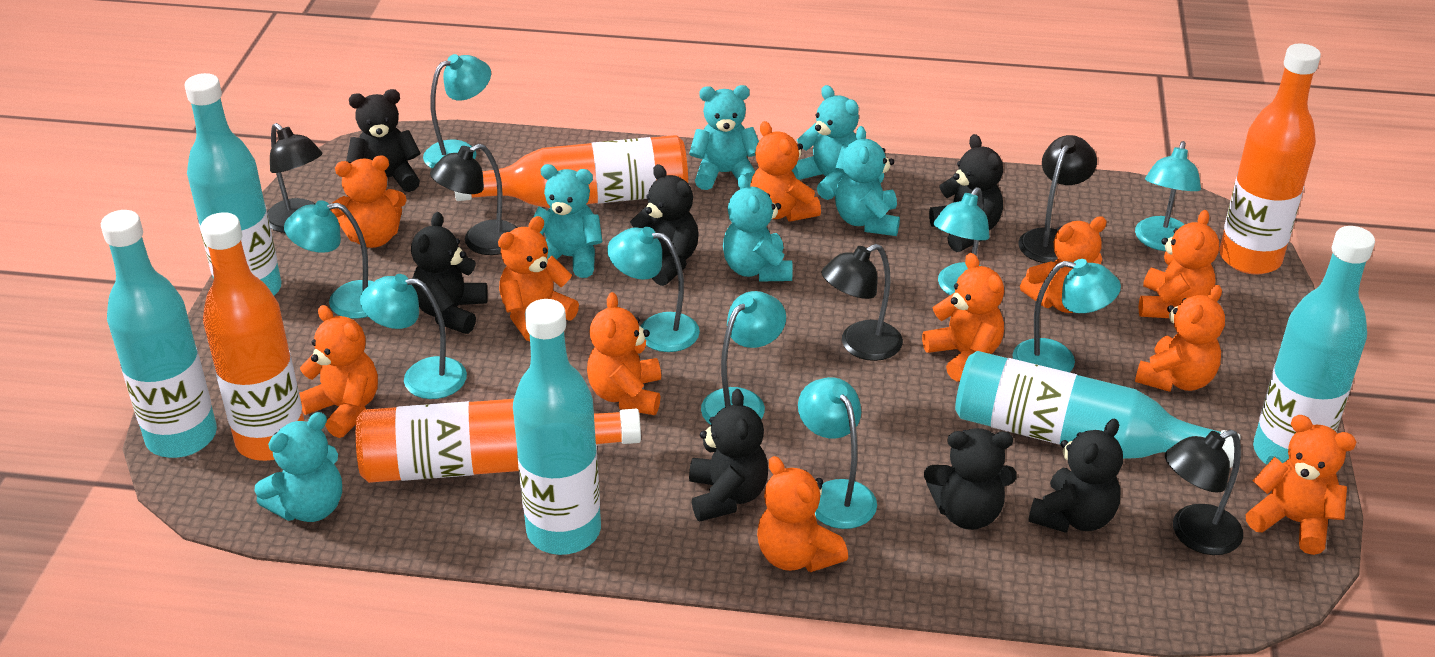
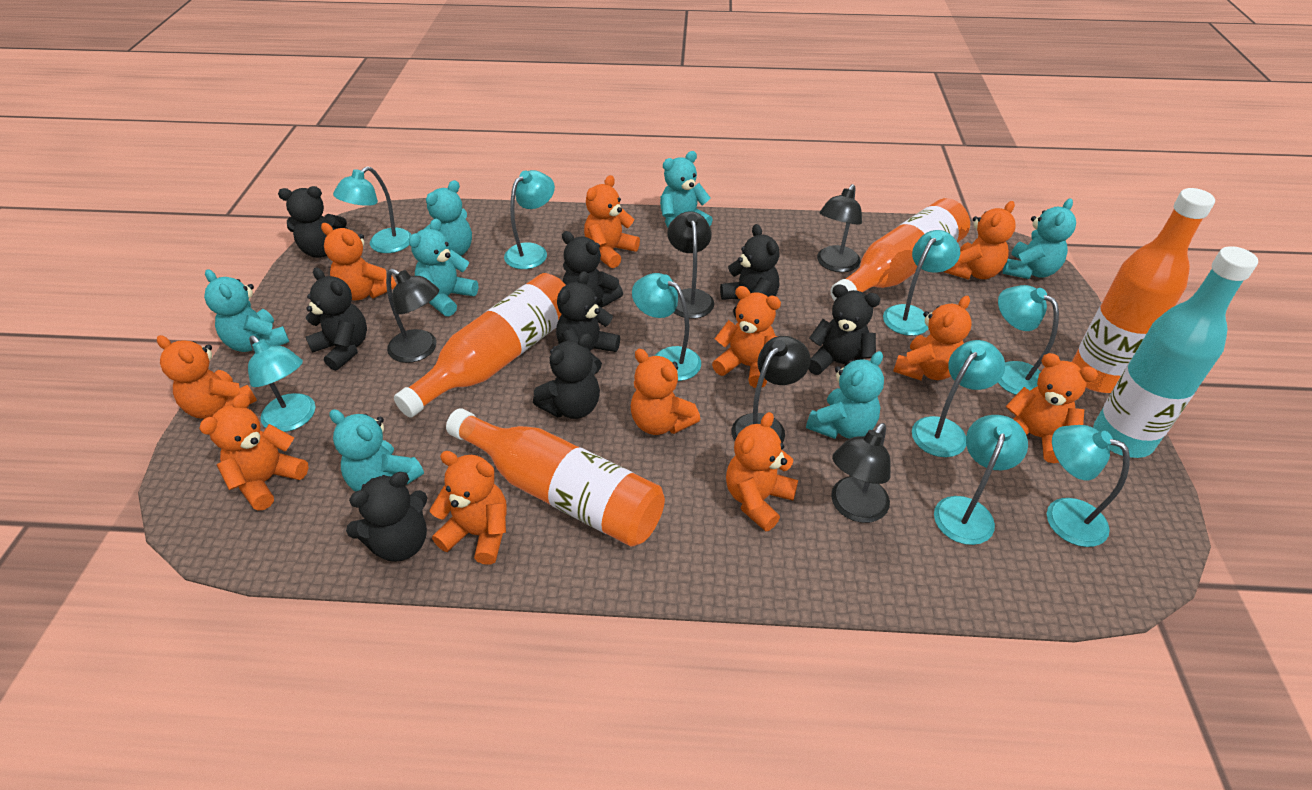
black teddy bear: 7 -> 8
turquoise bottle: 5 -> 1
turquoise teddy bear: 6 -> 7

